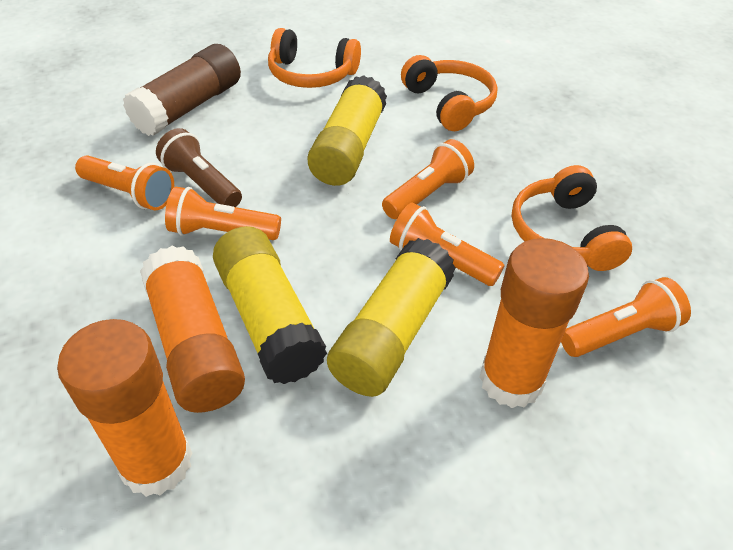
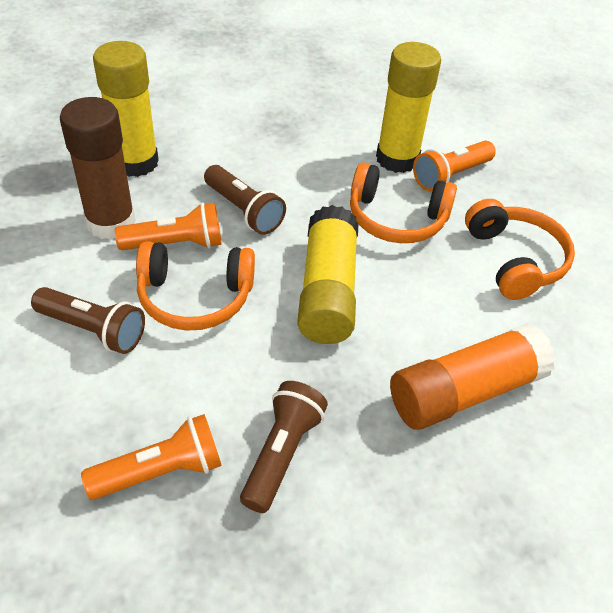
brown flashlight: 1 -> 3
orange flashlight: 5 -> 3
orange glue stick: 3 -> 1

